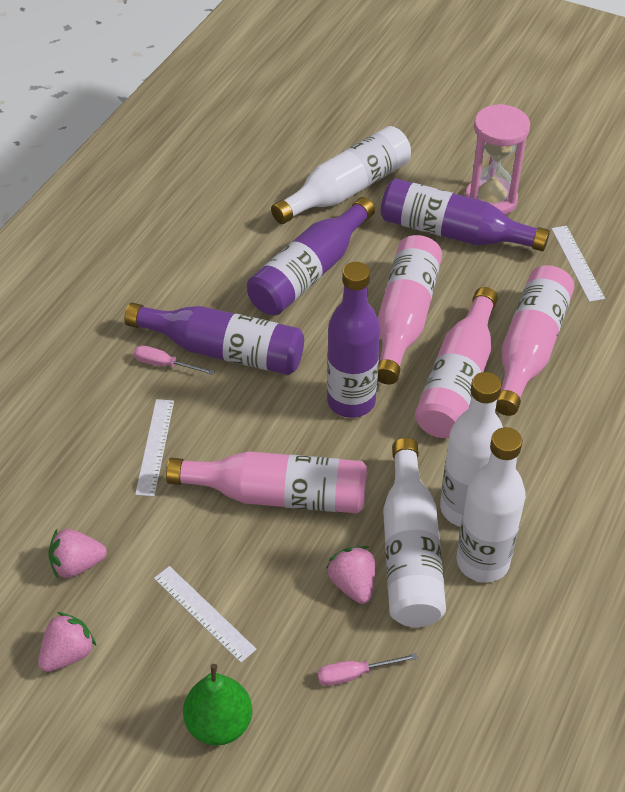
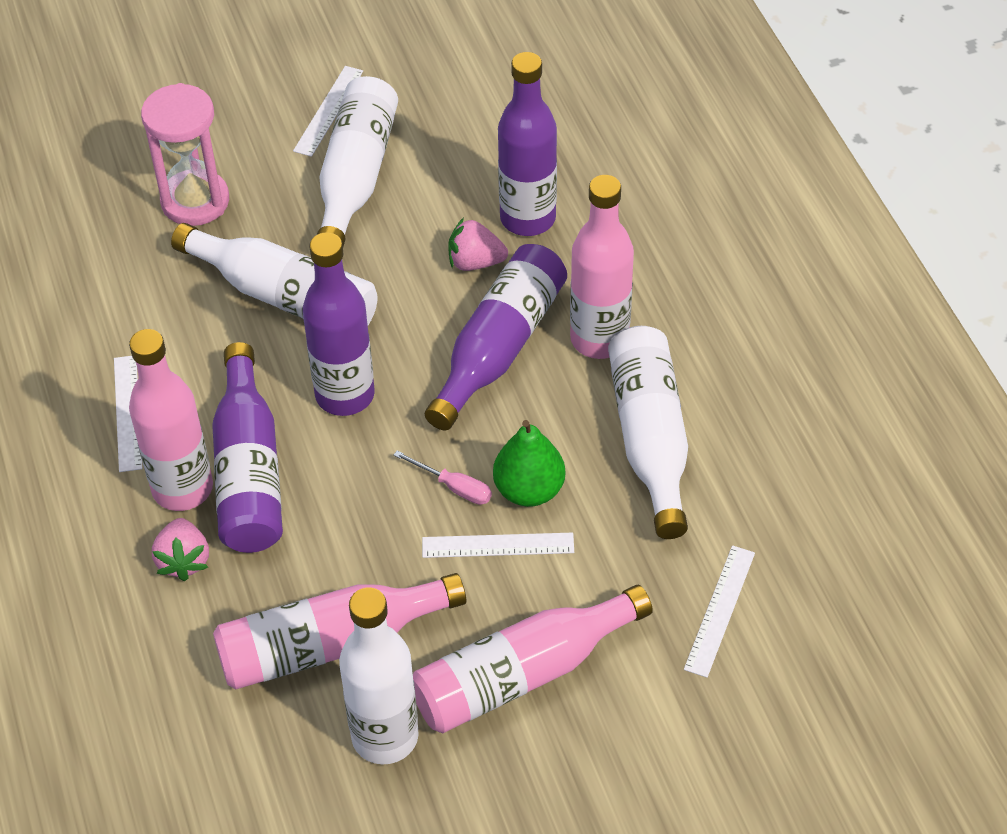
pink screwdriver: 2 -> 1
pink strawberry: 3 -> 2
white ruler: 3 -> 4

